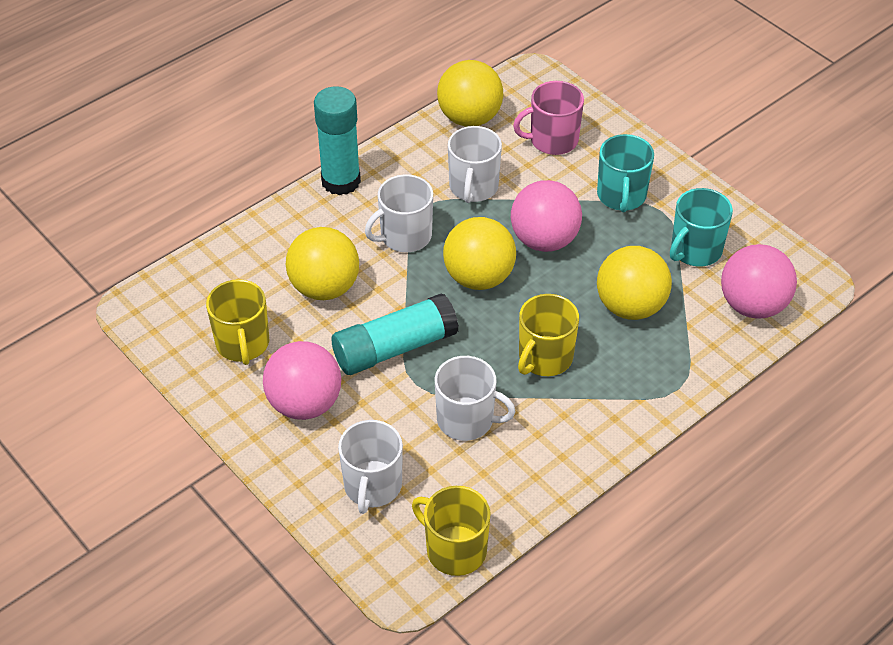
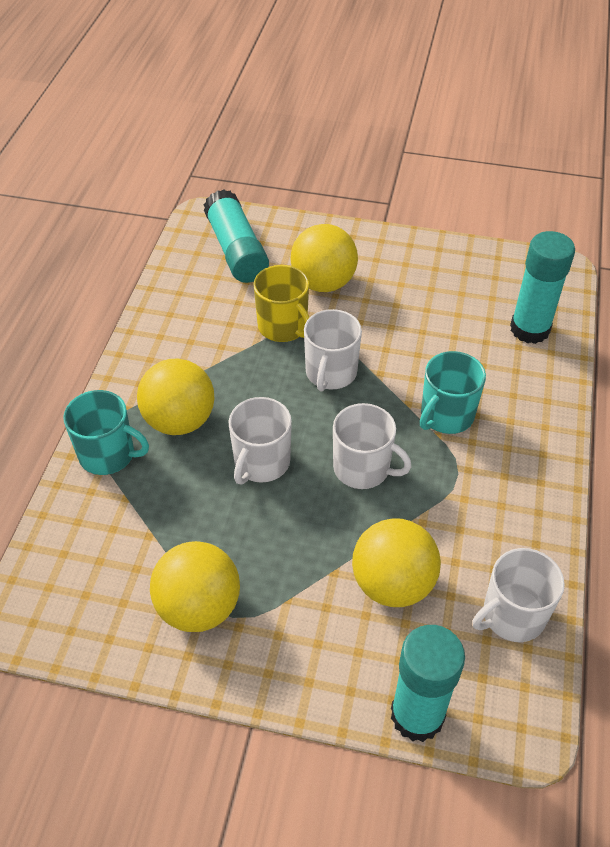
pink ball: 3 -> 0
pink mug: 1 -> 0
turquoise glue stick: 2 -> 3
yellow mug: 3 -> 1

